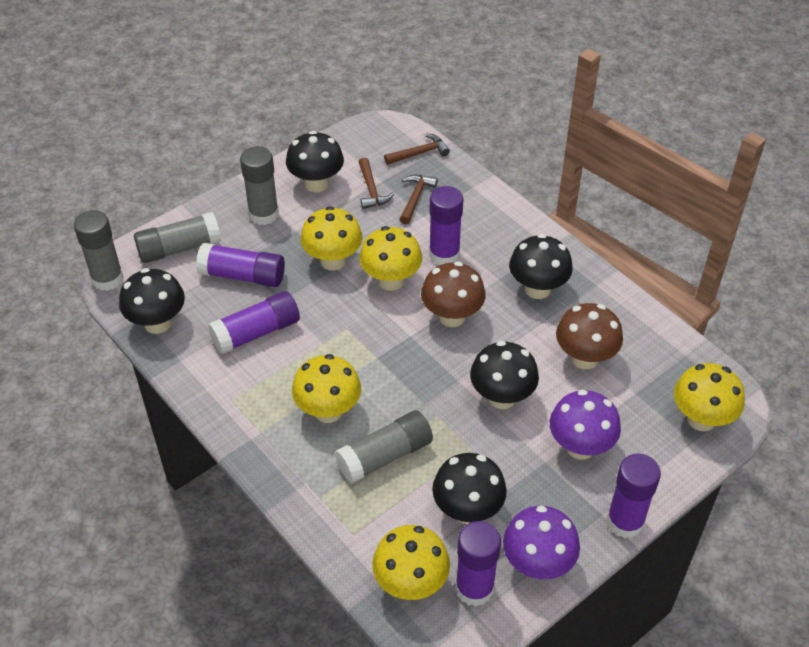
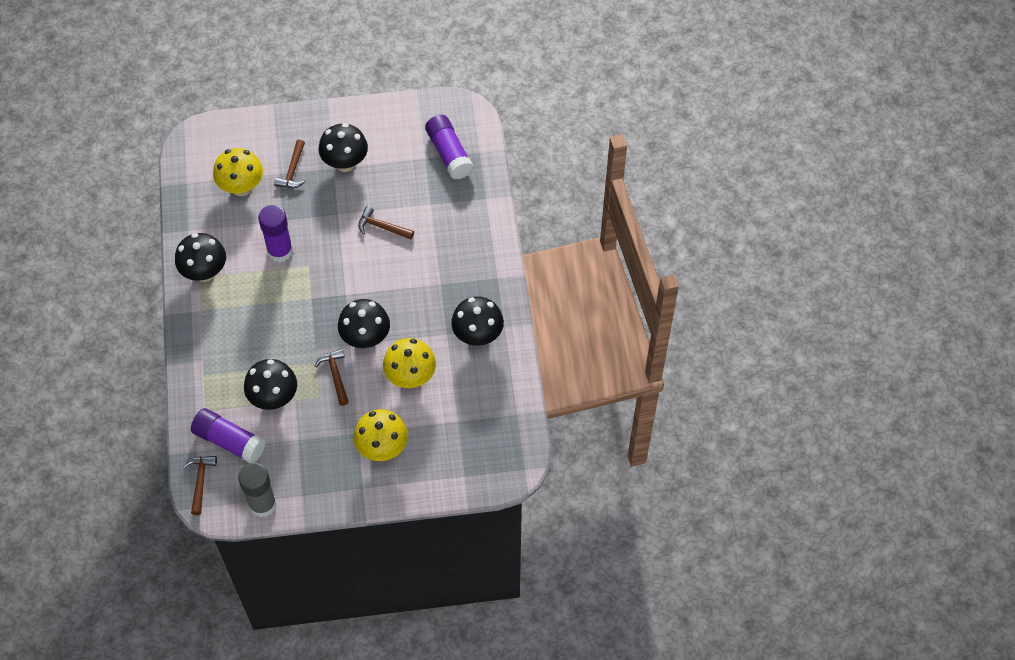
brown hammer: 3 -> 4
brown mushroom: 2 -> 0
grey glue stick: 4 -> 1
purple glue stick: 5 -> 3
purple mushroom: 2 -> 0
yellow mushroom: 5 -> 3

